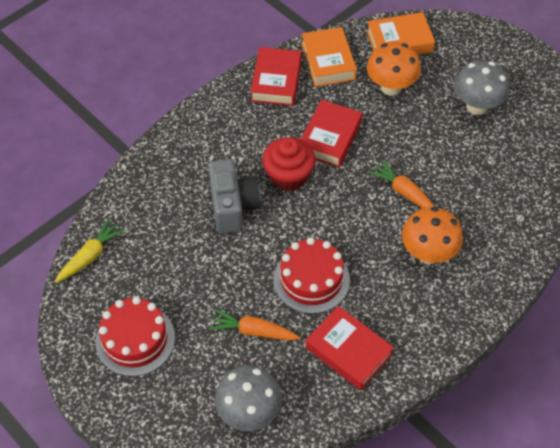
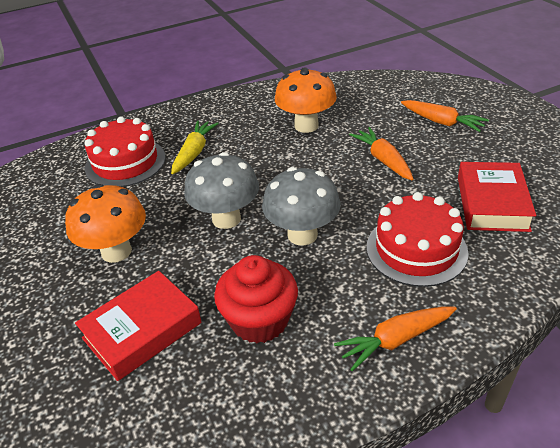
grey camera: 1 -> 0
orange book: 2 -> 0
orange carrot: 2 -> 3
red book: 3 -> 2

